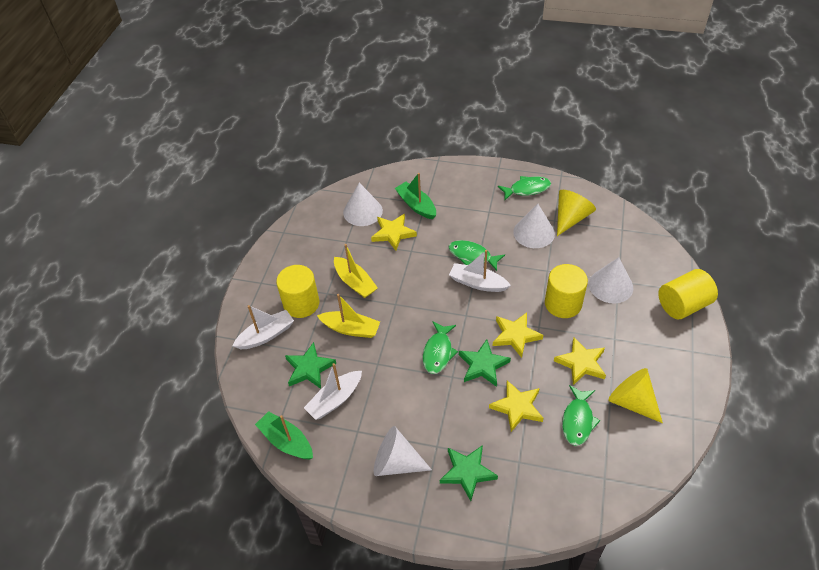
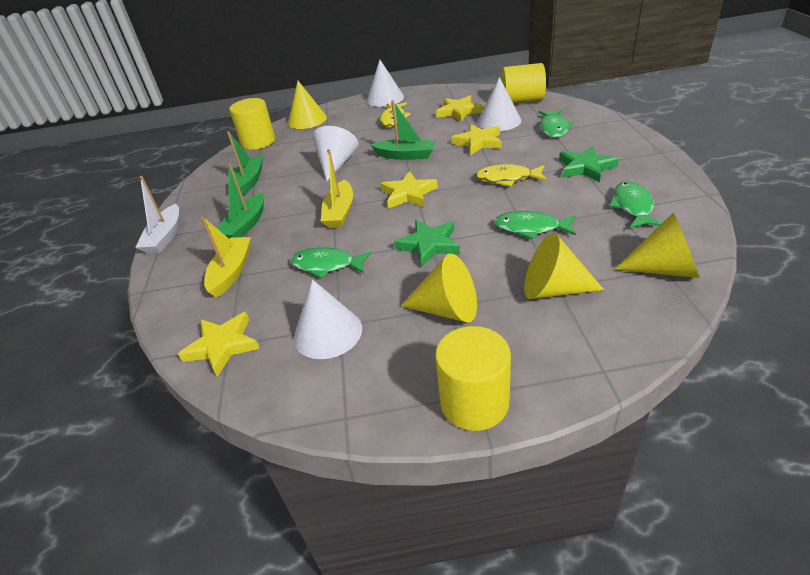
green boat: 2 -> 3
green star: 3 -> 2
white boat: 3 -> 1
yellow cone: 2 -> 4
yellow fish: 0 -> 2

